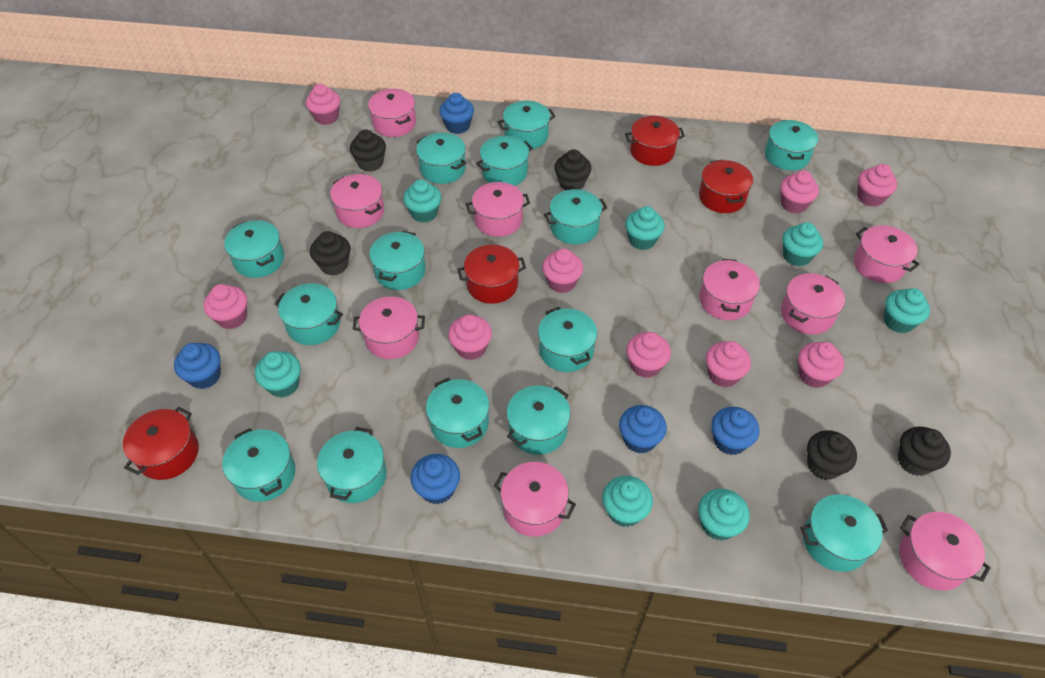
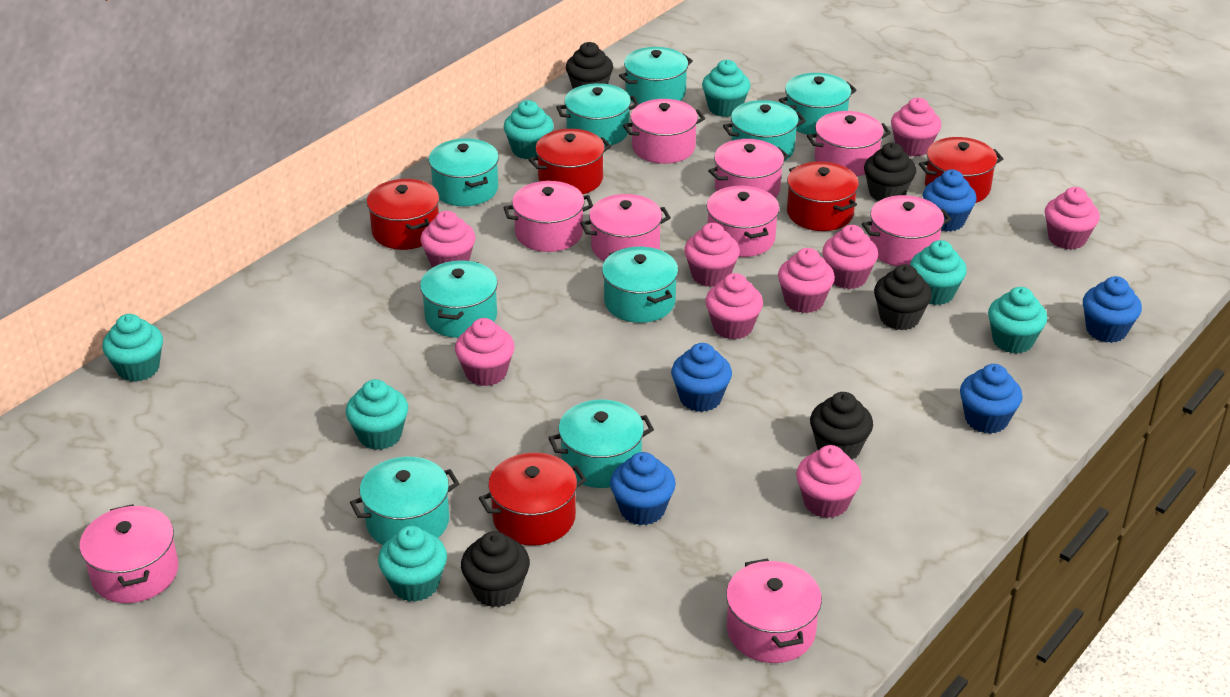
red pot: 4 -> 5
turquoise pot: 14 -> 9

